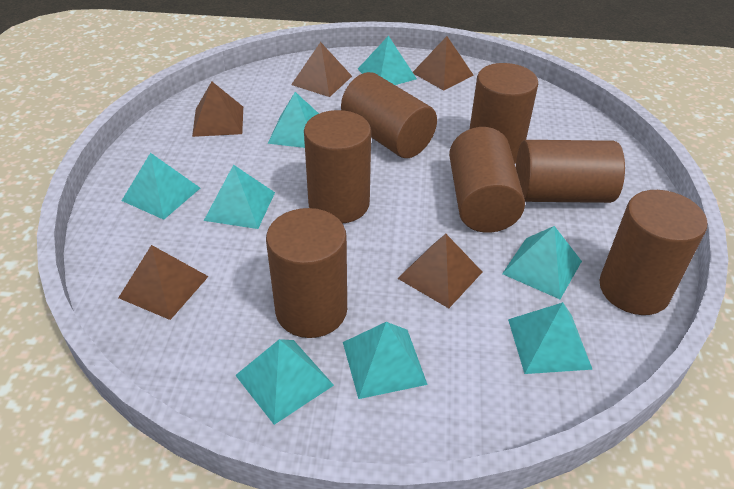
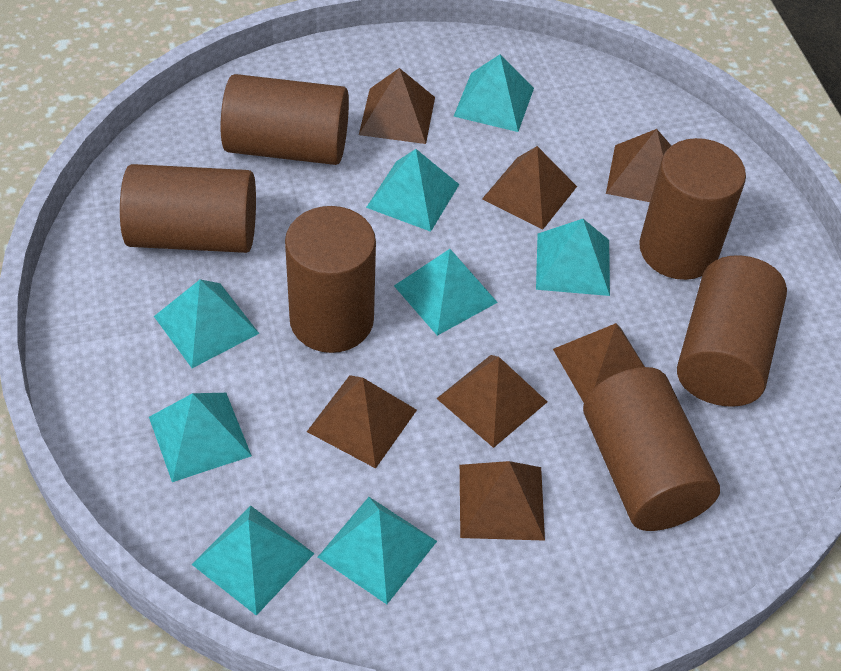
brown cylinder: 7 -> 6
brown pyramid: 5 -> 7

